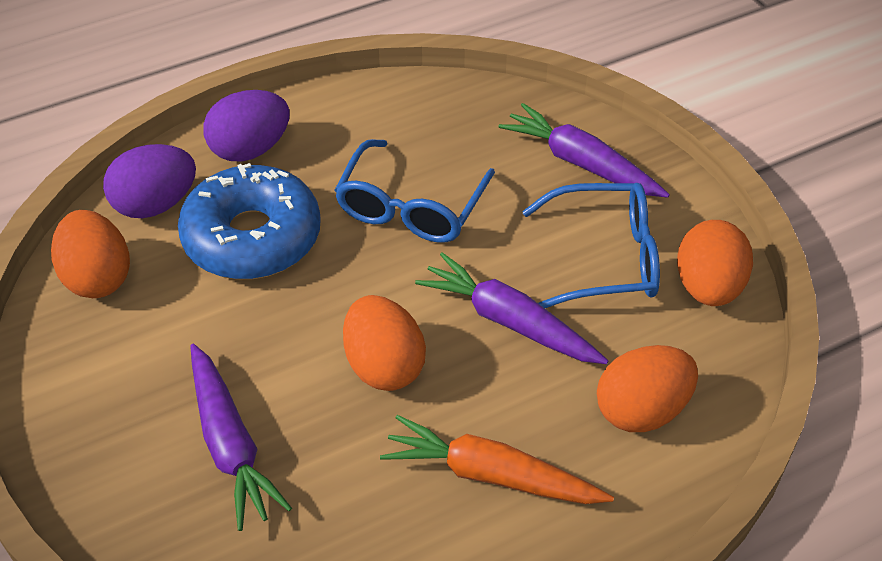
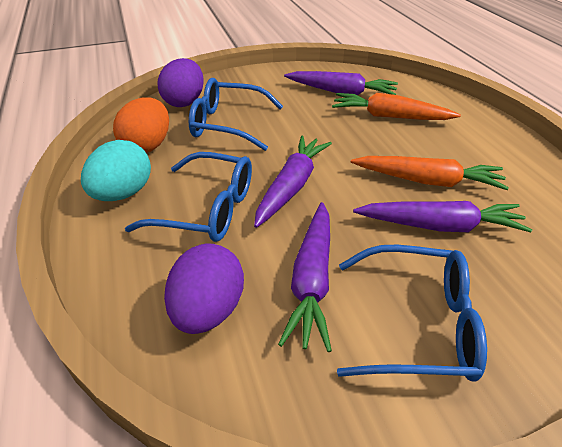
blue donut: 1 -> 0
blue glasses: 2 -> 3
orange carrot: 1 -> 2
orange egg: 4 -> 1
purple carrot: 3 -> 4
turquoise egg: 0 -> 1

